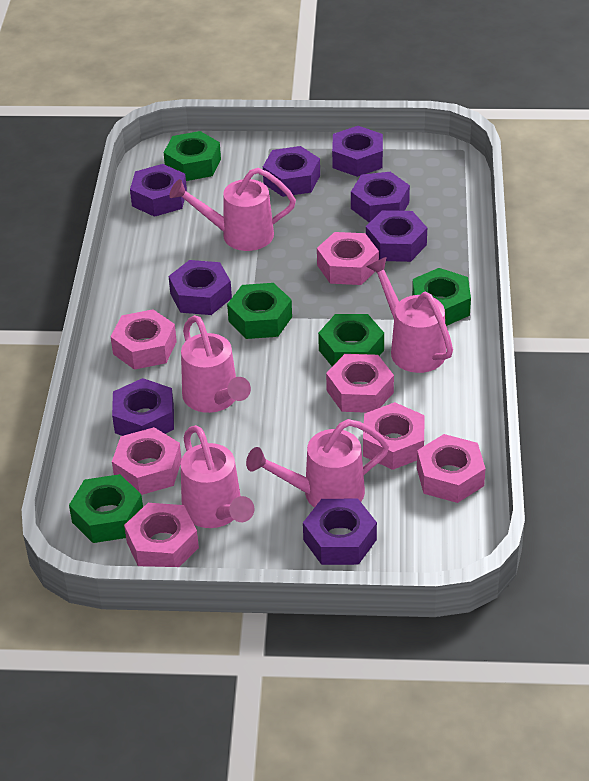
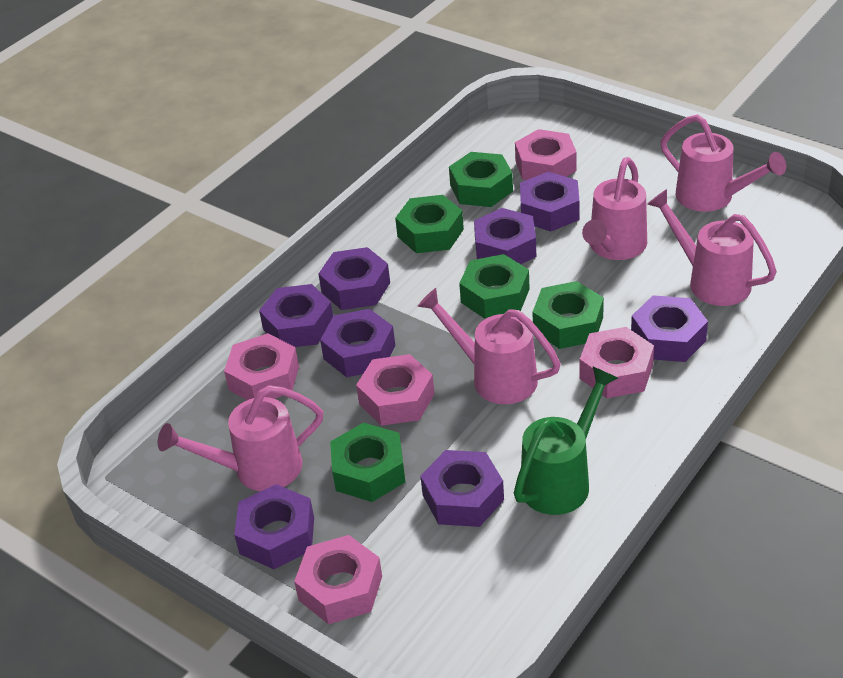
green watering can: 0 -> 1
pink nut: 7 -> 5

